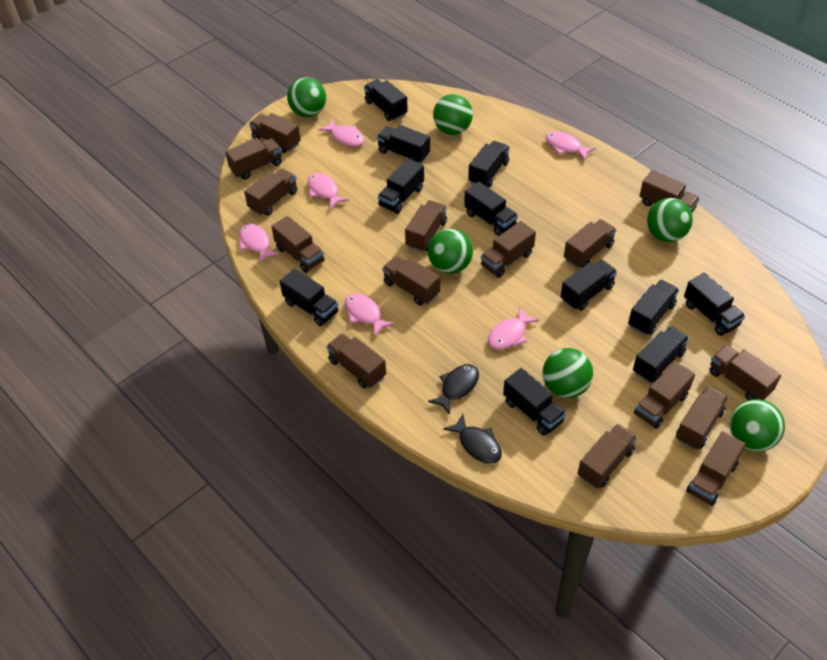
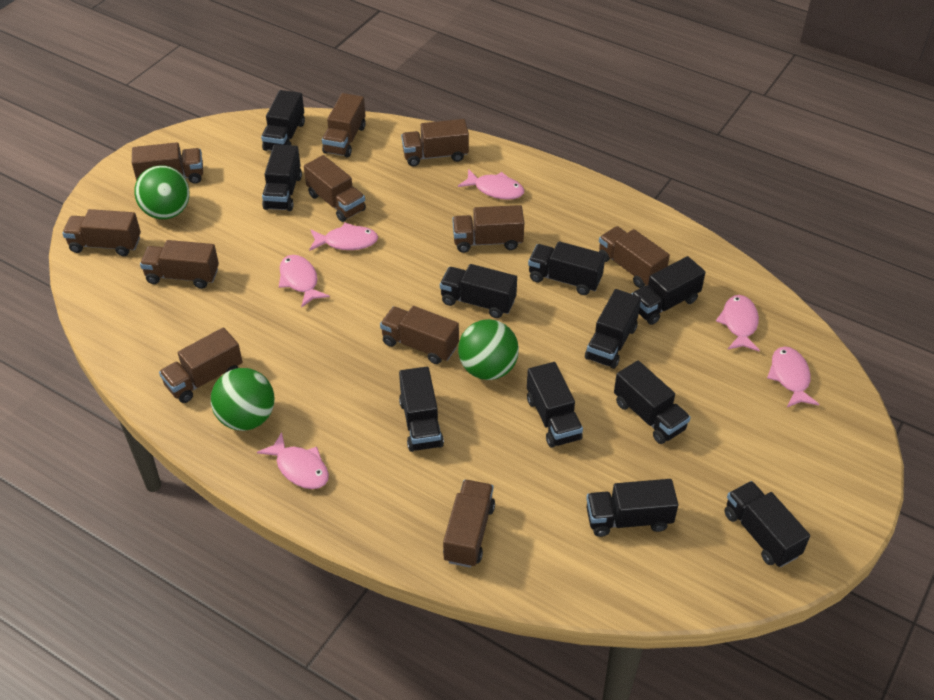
black fish: 2 -> 0
brown truck: 15 -> 11
green ball: 6 -> 3

